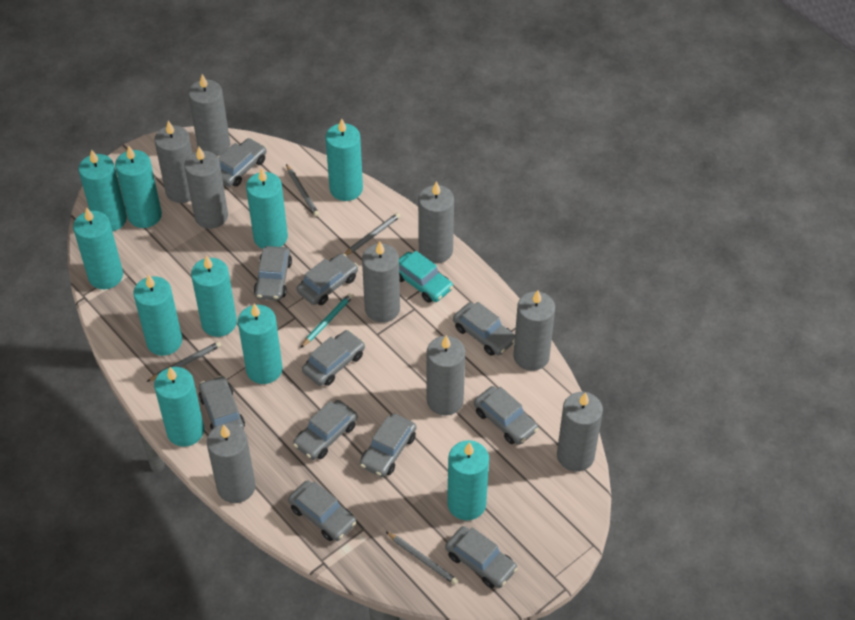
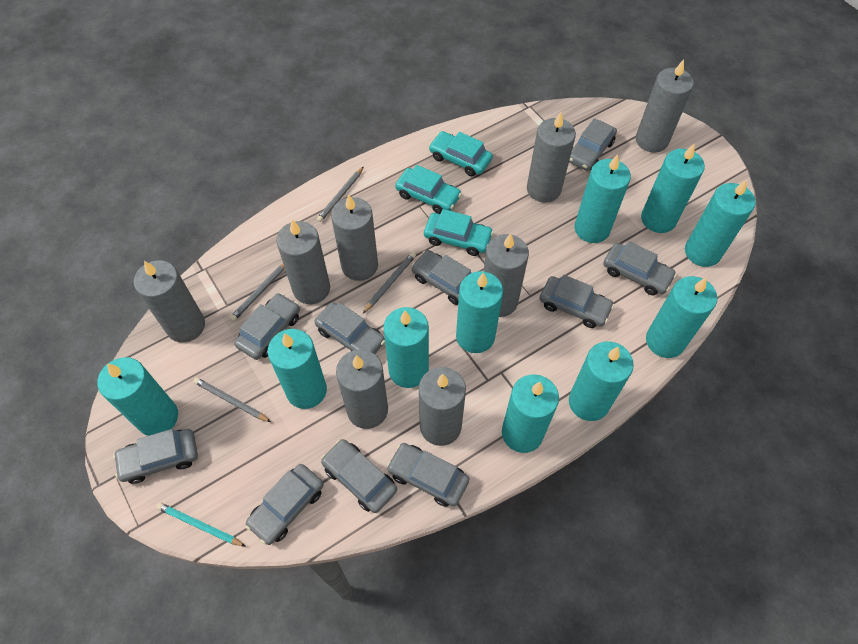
grey candle: 9 -> 8
grey car: 11 -> 10
turquoise car: 1 -> 3

